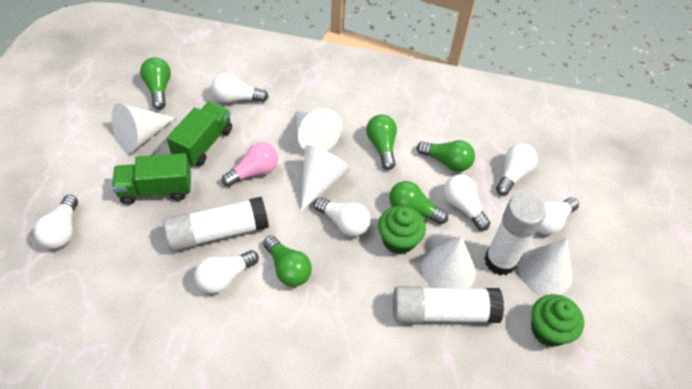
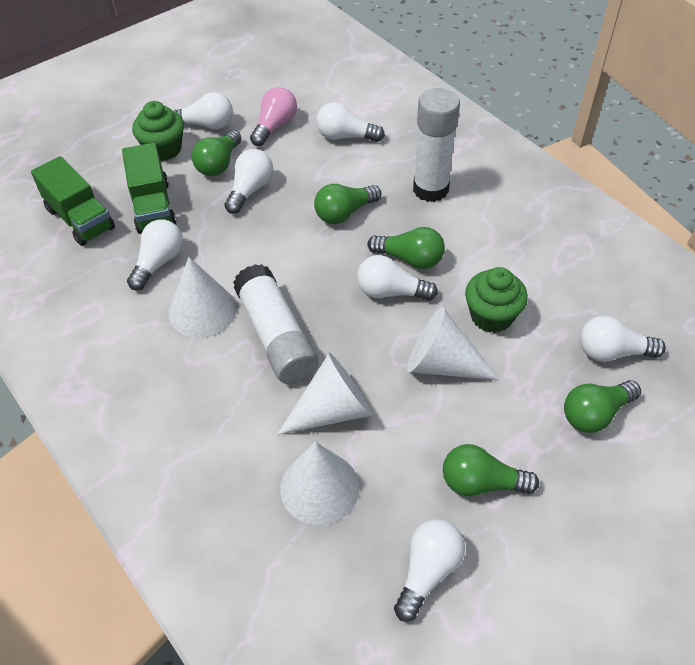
white cone: 5 -> 4
white glue stick: 3 -> 2

